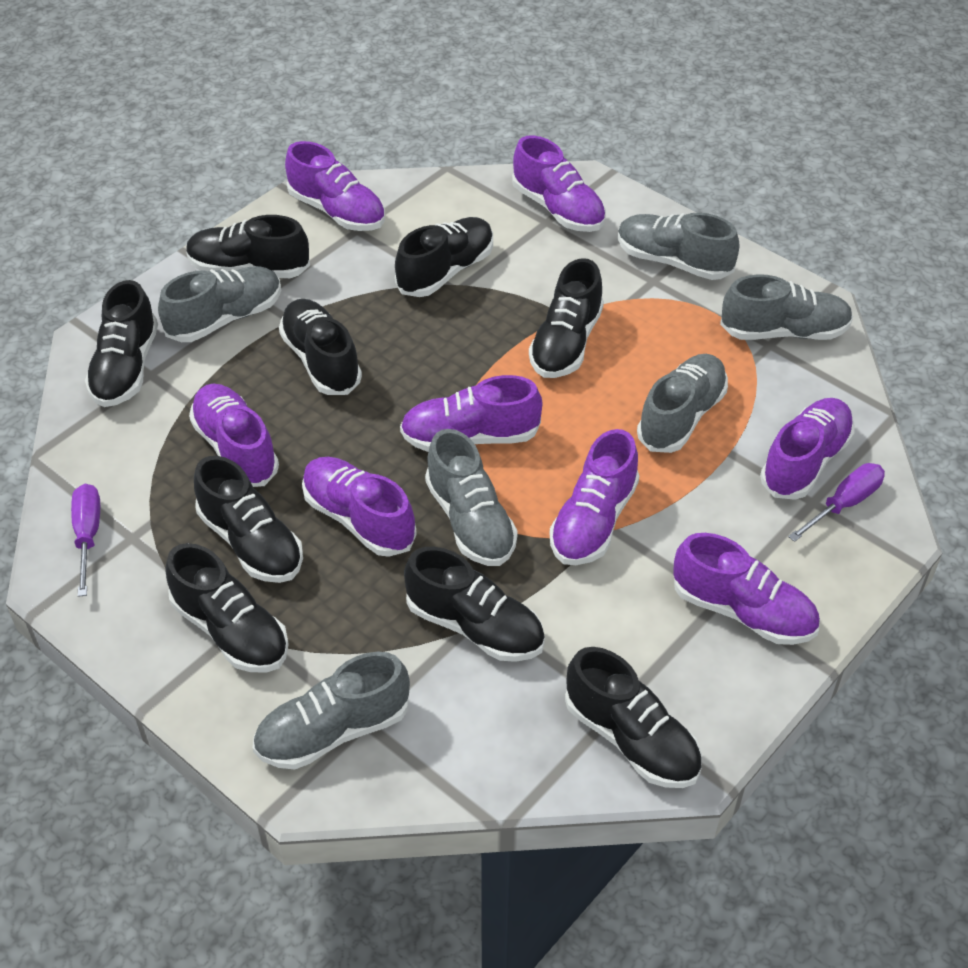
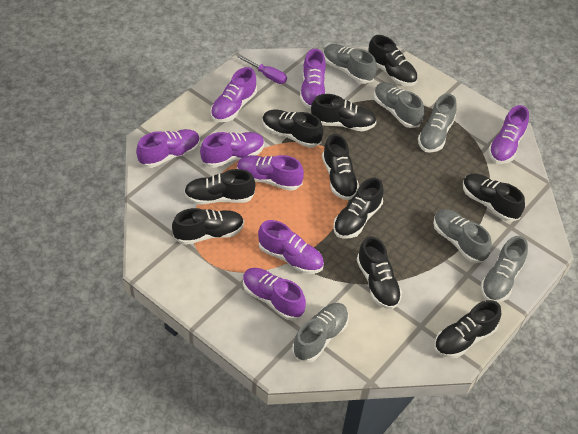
black shoe: 9 -> 10
purple screwdriver: 2 -> 1

